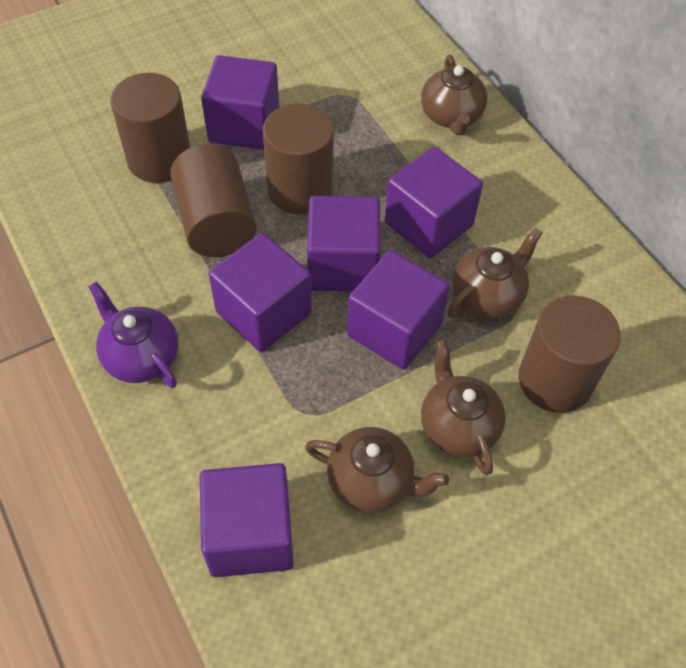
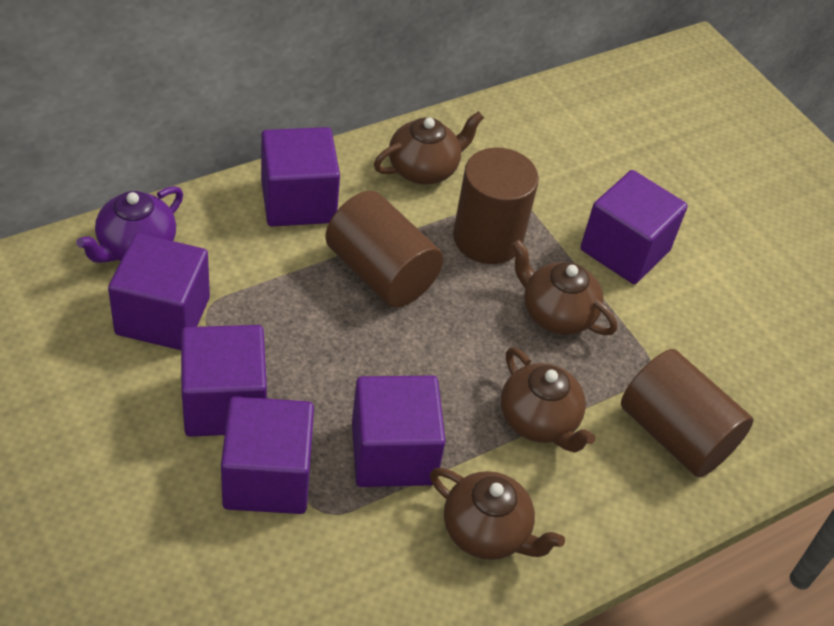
brown cylinder: 4 -> 3

